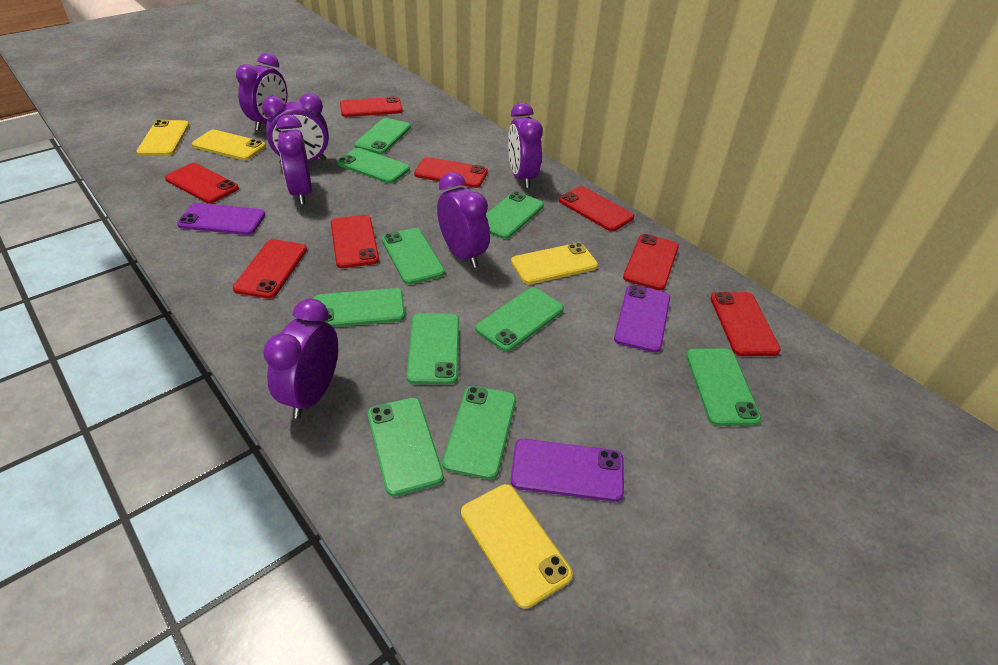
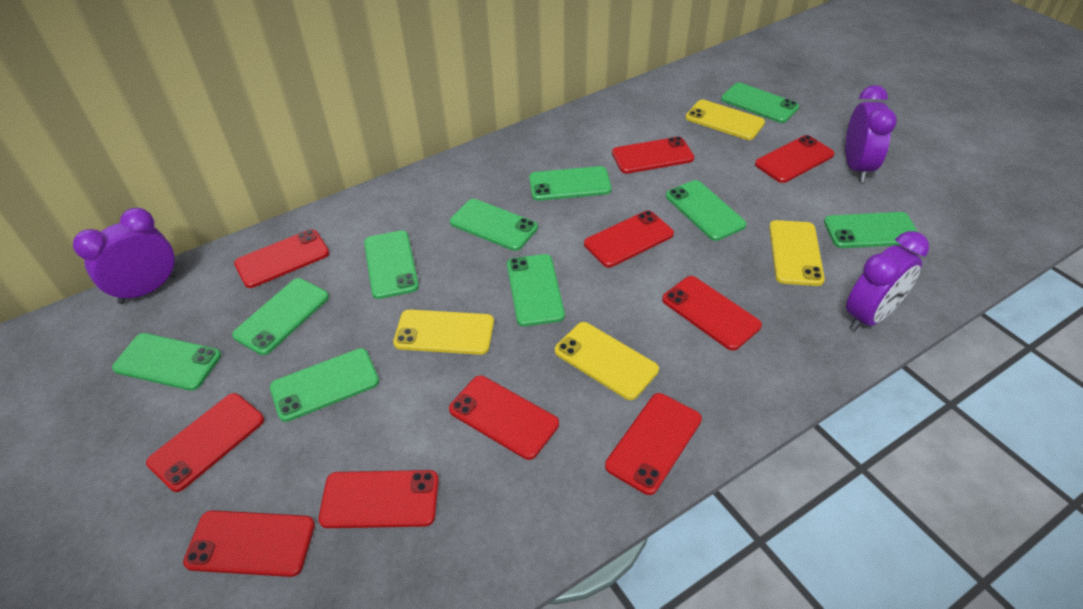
purple clock: 6 -> 3
purple phone: 3 -> 0
red phone: 8 -> 10

